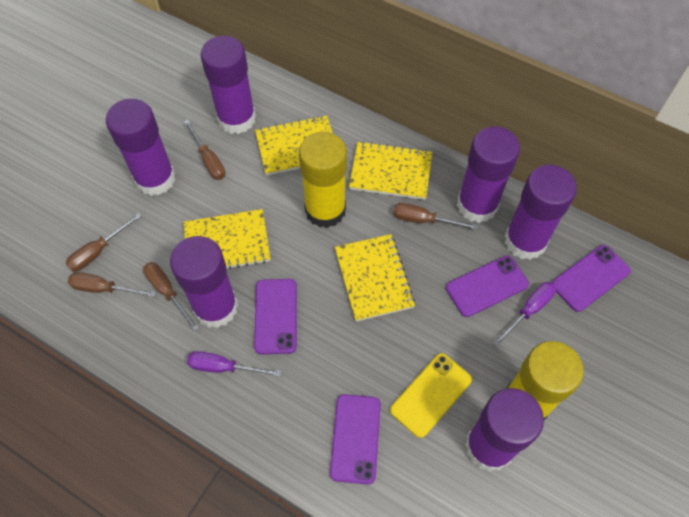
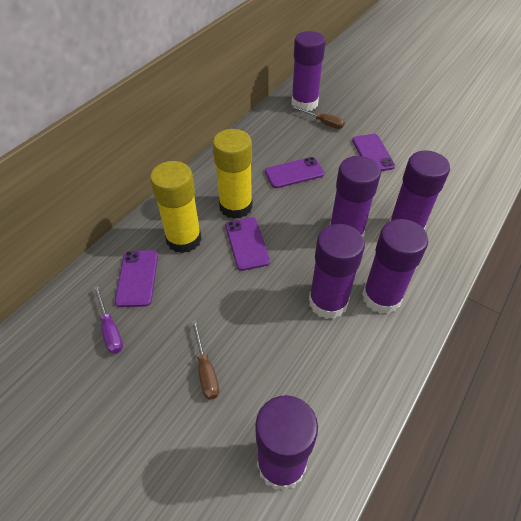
brown screwdriver: 5 -> 2
purple screwdriver: 2 -> 1
yellow notebook: 4 -> 0
yellow phone: 1 -> 0

